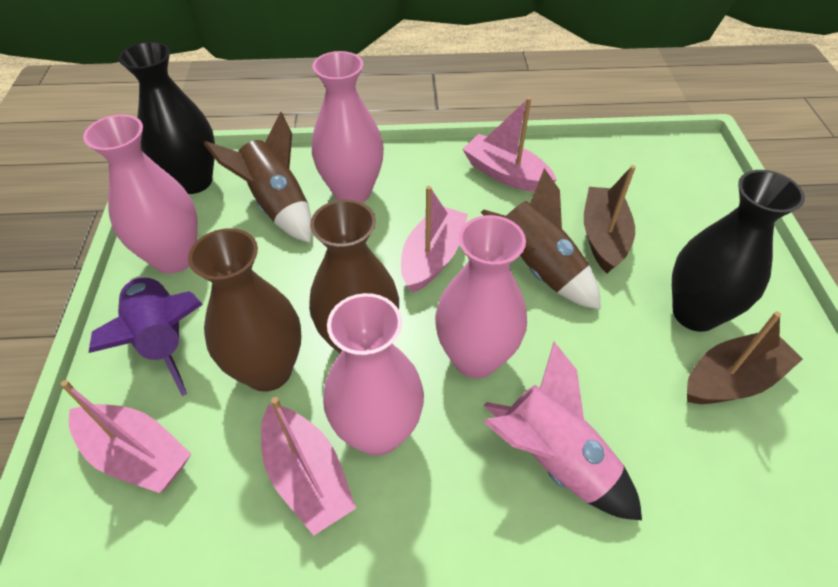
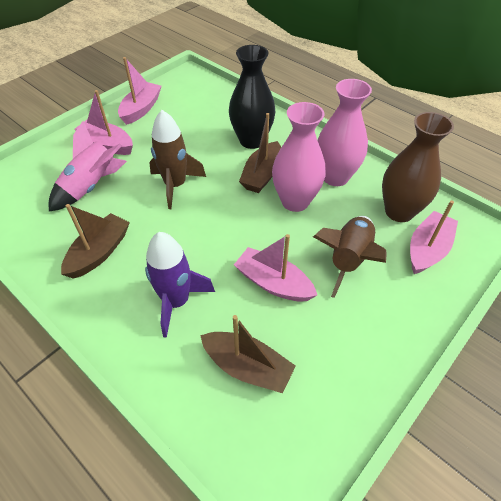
black vase: 2 -> 1
brown boat: 2 -> 3
brown vase: 2 -> 1
pink vase: 4 -> 2

